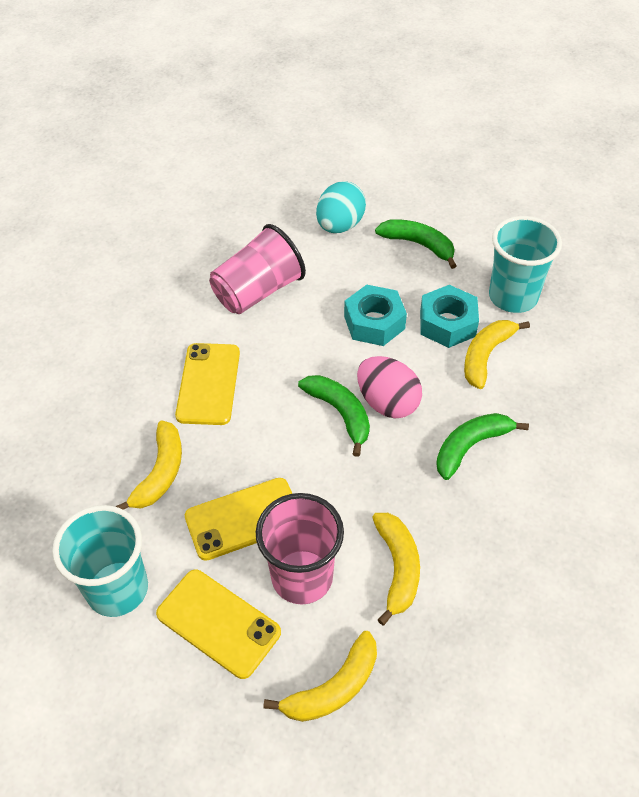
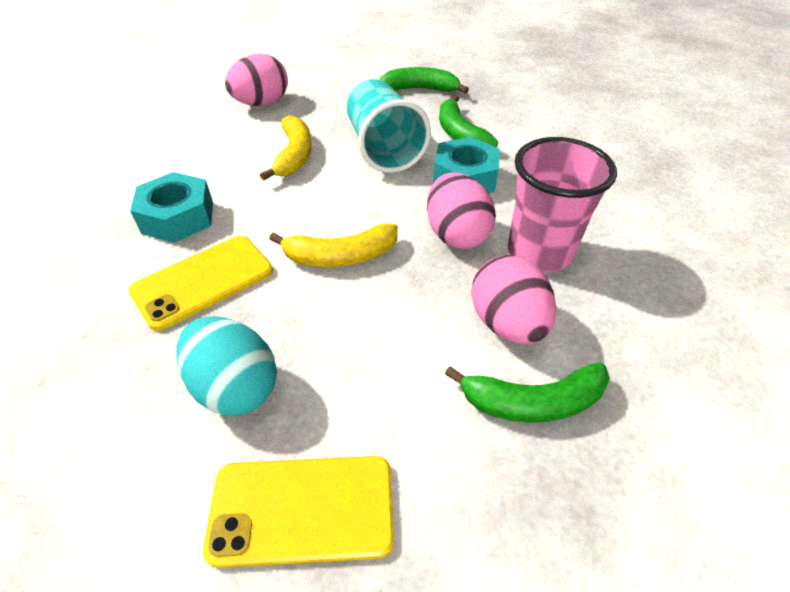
pink cup: 2 -> 1
pink egg: 1 -> 3
turquoise cup: 2 -> 1
yellow banana: 4 -> 2
yellow phone: 3 -> 2

